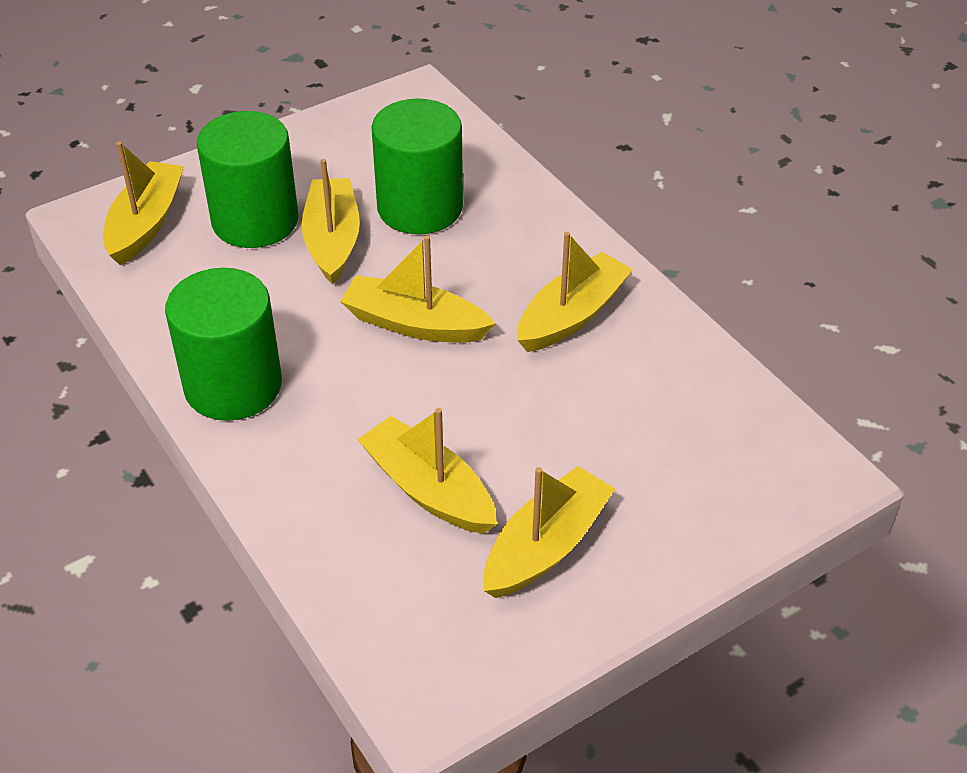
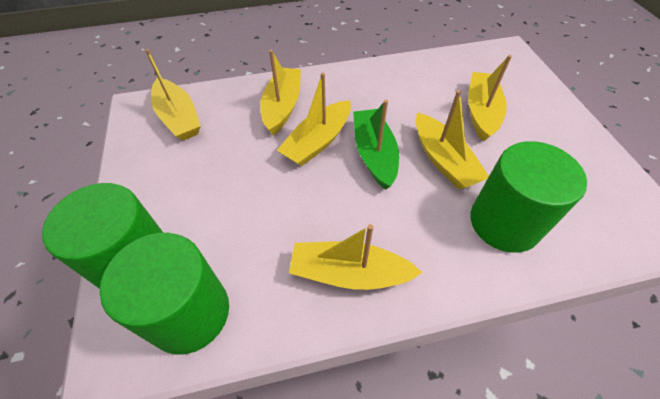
green boat: 0 -> 1

